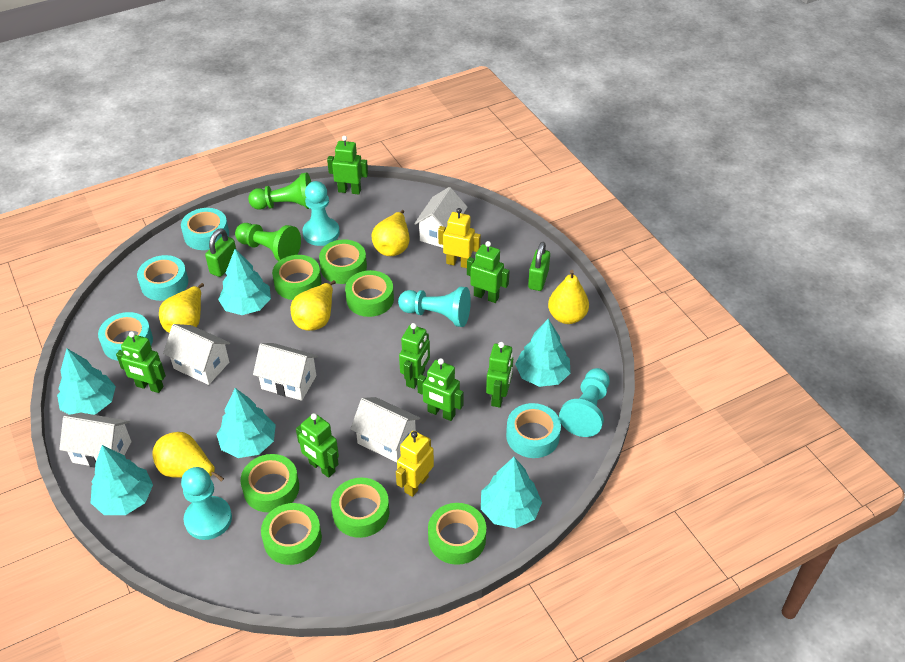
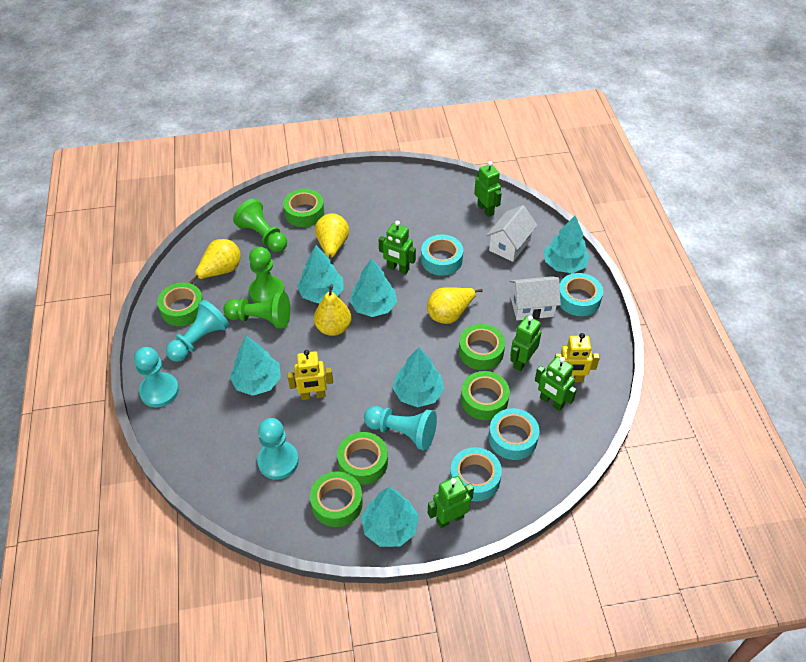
green padlock: 2 -> 0
green pawn: 2 -> 3
green robot: 7 -> 5
green tape: 7 -> 6
white house: 5 -> 2
yellow pear: 5 -> 4

